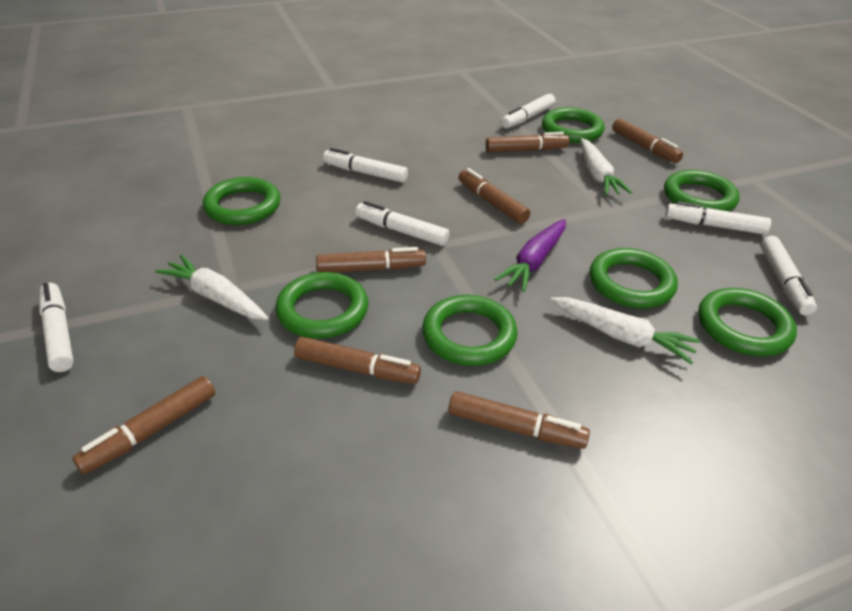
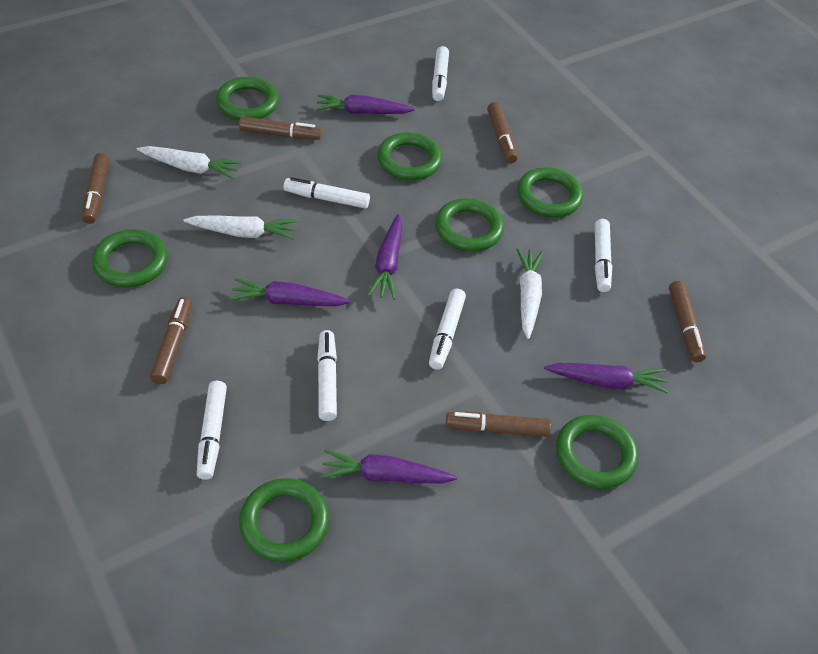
brown marker: 7 -> 6
purple carrot: 1 -> 5

